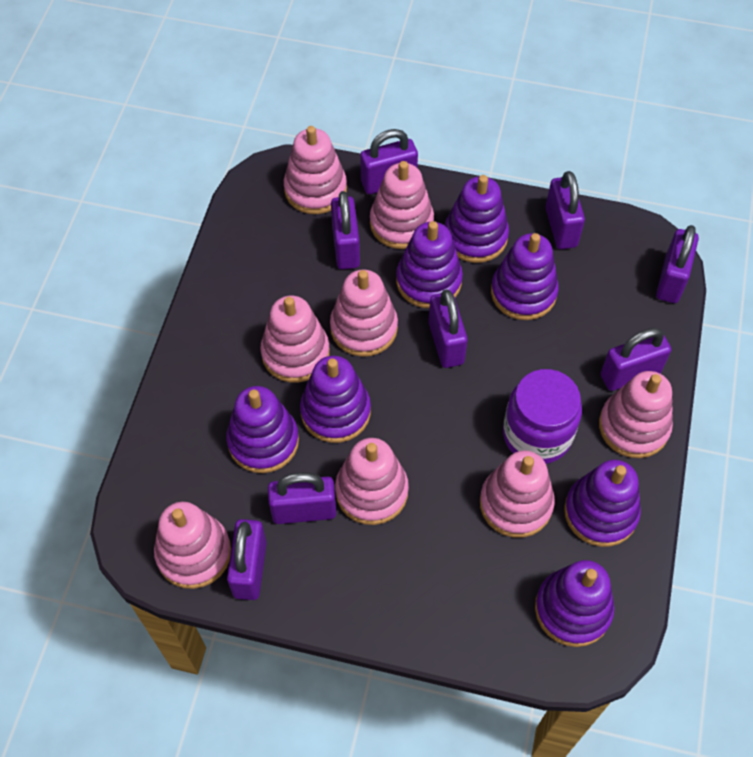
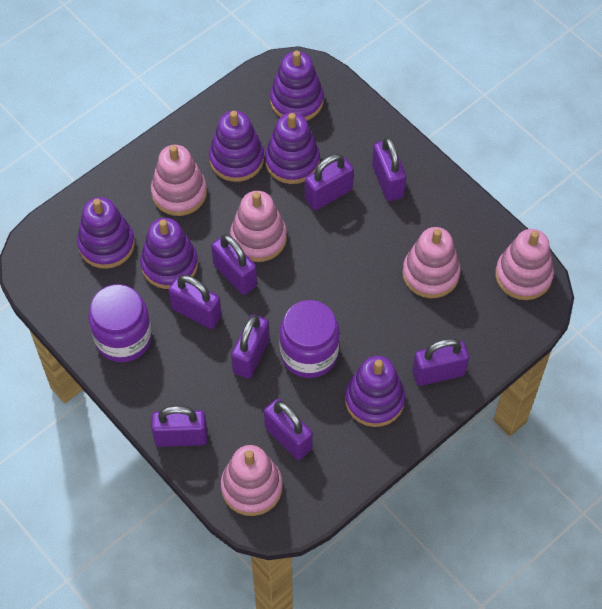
pink stacking toy: 8 -> 5
purple jar: 1 -> 2
purple stacking toy: 7 -> 6

